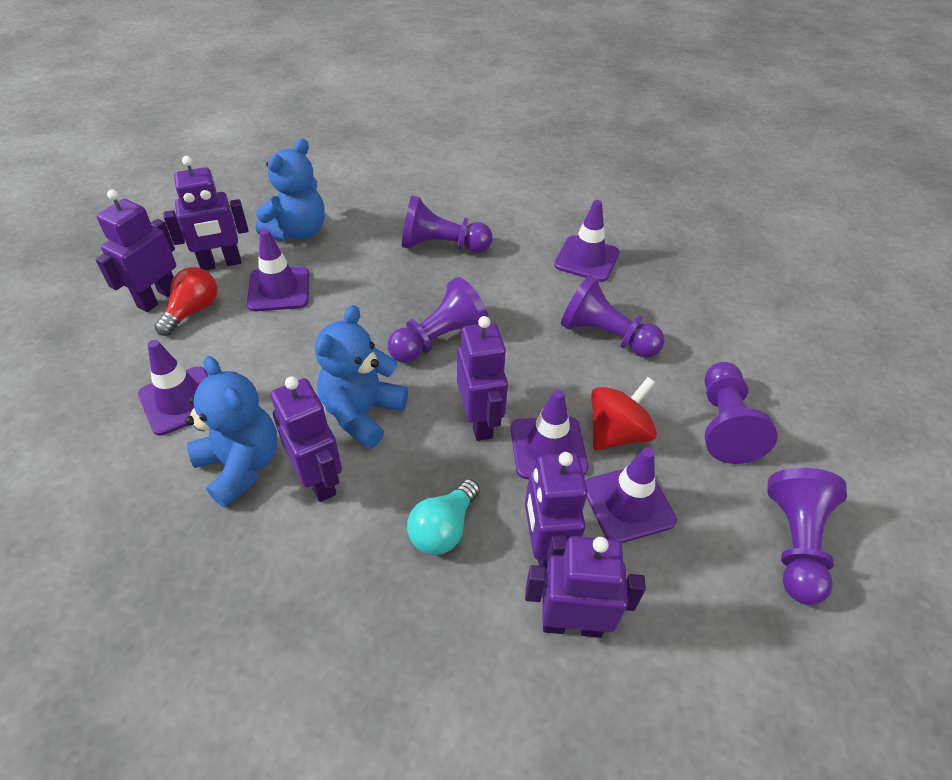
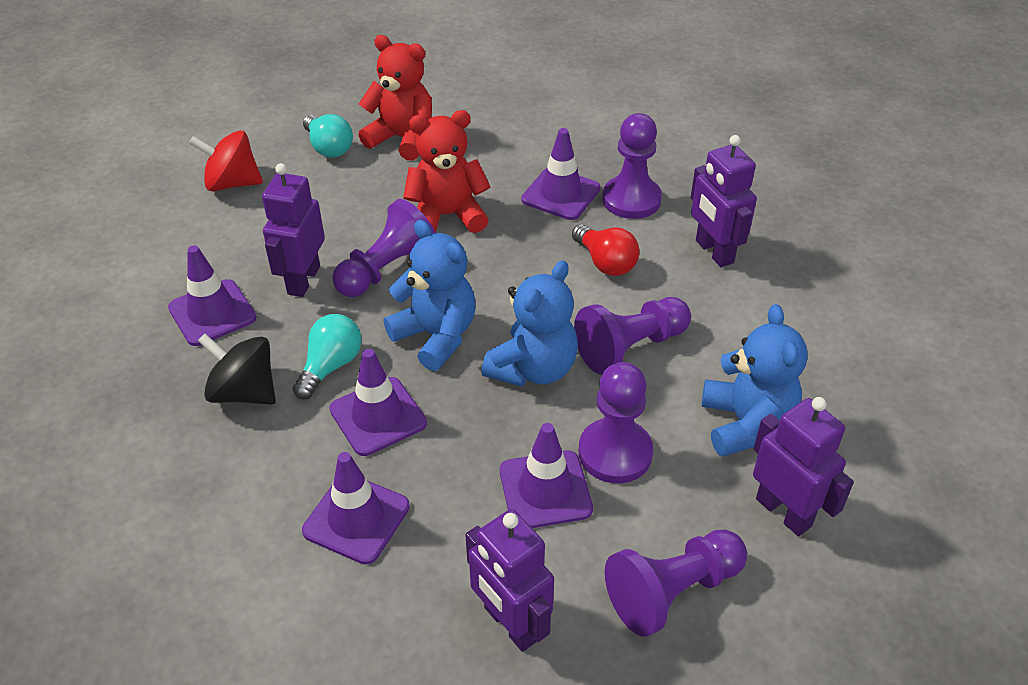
black spinning top: 0 -> 1
purple robot: 6 -> 4
red teddy bear: 0 -> 2
turquoise light bulb: 1 -> 2

